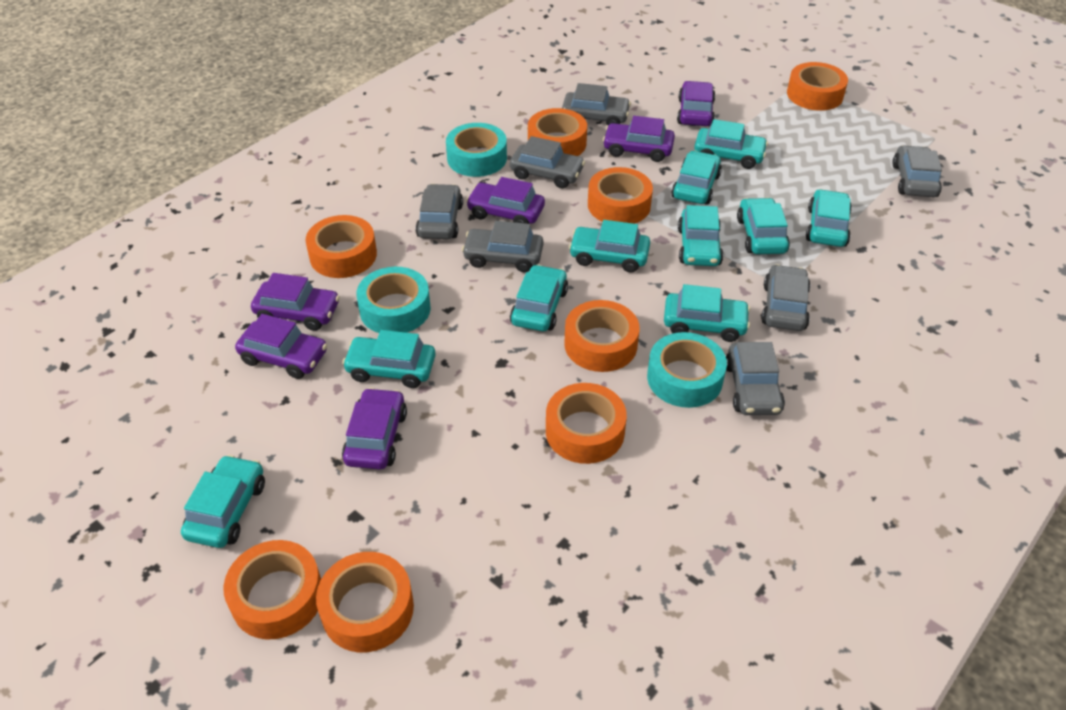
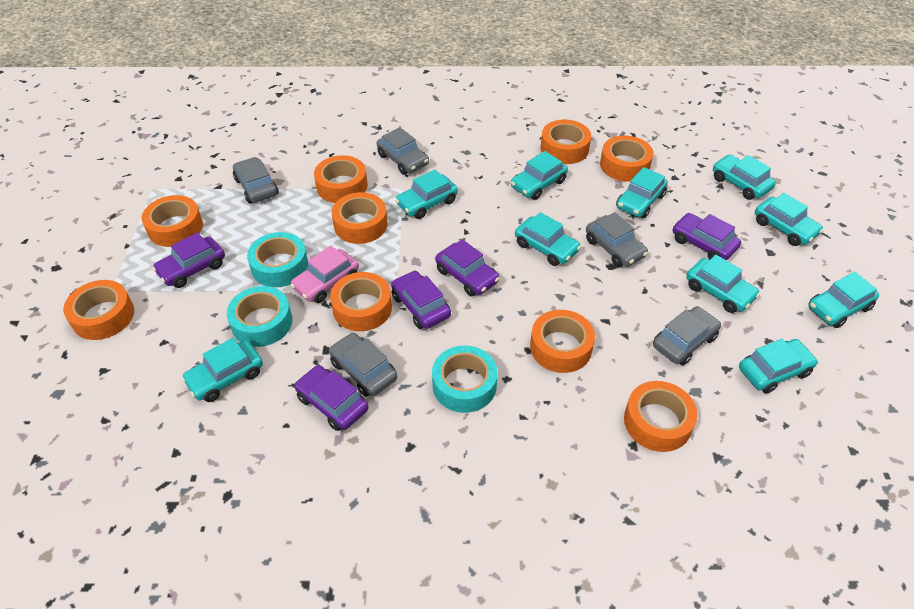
grey car: 7 -> 5
orange tape: 8 -> 9
pink car: 0 -> 1
purple car: 6 -> 5

